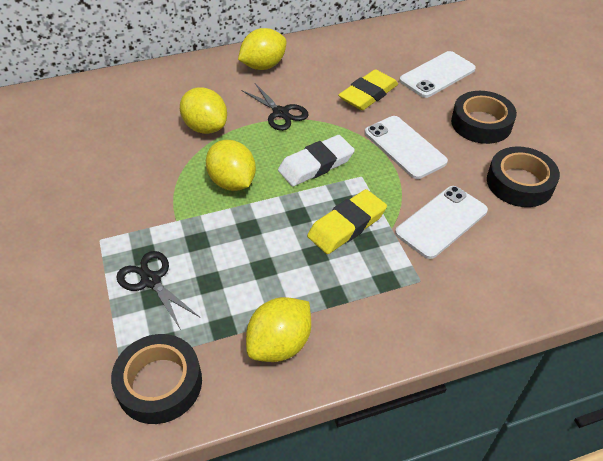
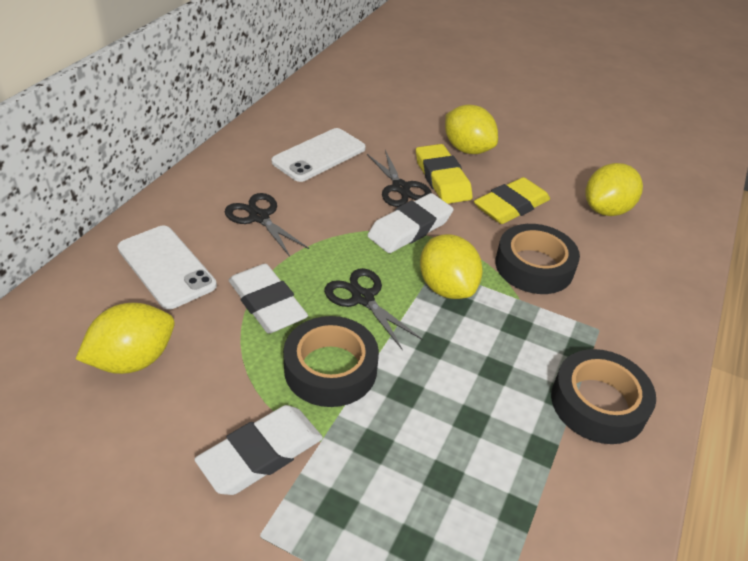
black scissors: 2 -> 3
white eraser: 1 -> 3
white phone: 3 -> 2

